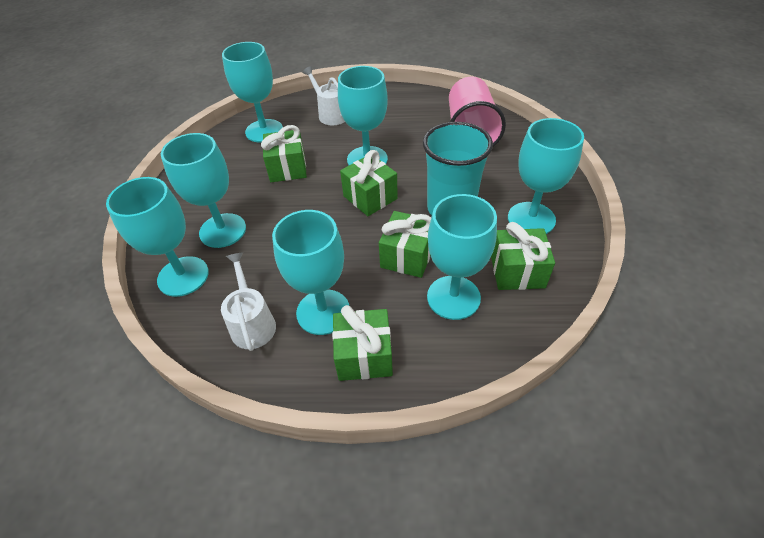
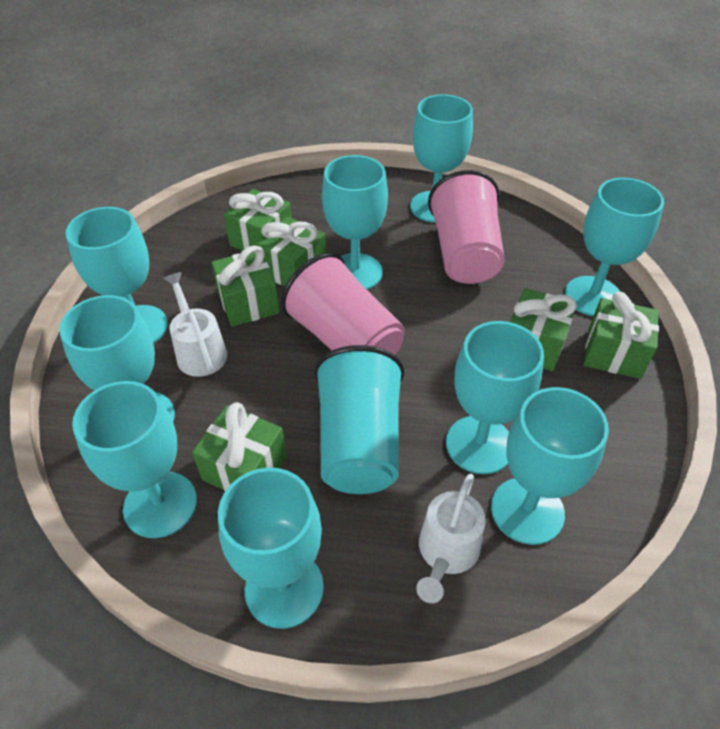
green gift: 5 -> 6
pink cup: 1 -> 2
turquoise goblet: 7 -> 9

